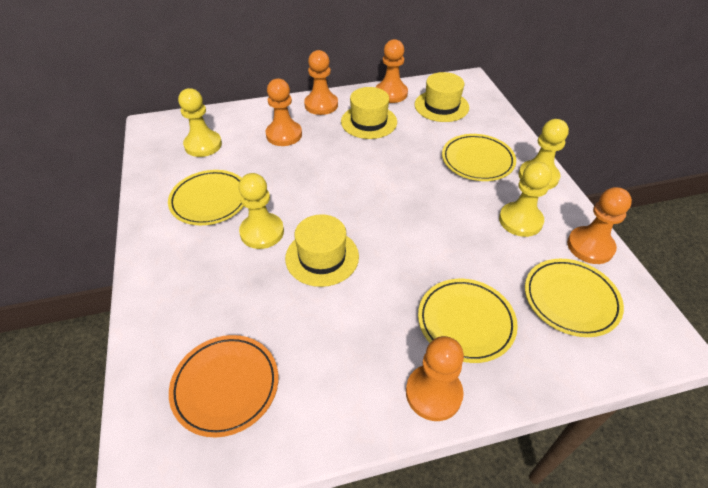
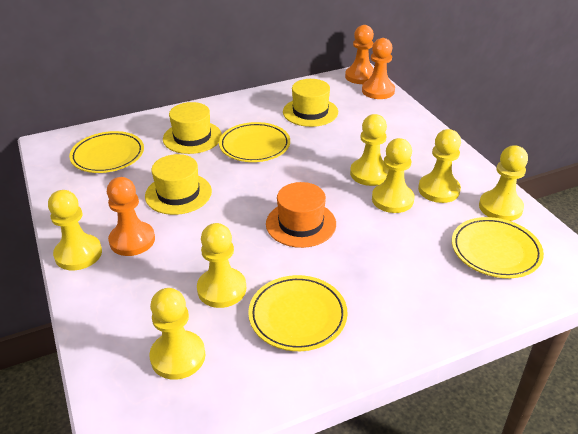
orange hat: 0 -> 1
orange pawn: 5 -> 3
orange plate: 1 -> 0
yellow pawn: 4 -> 7

